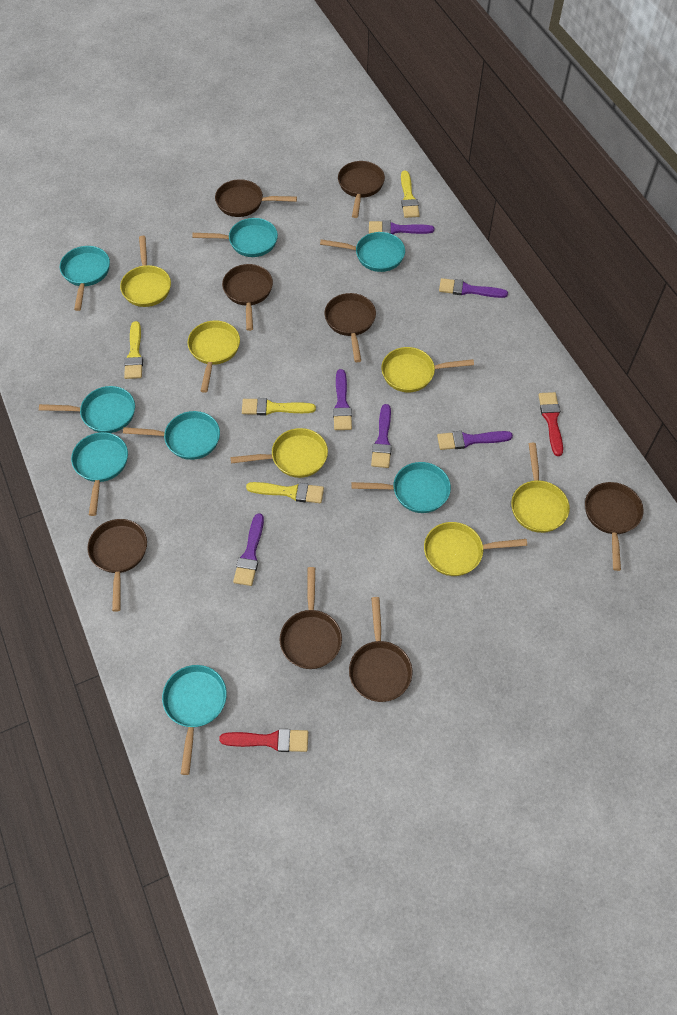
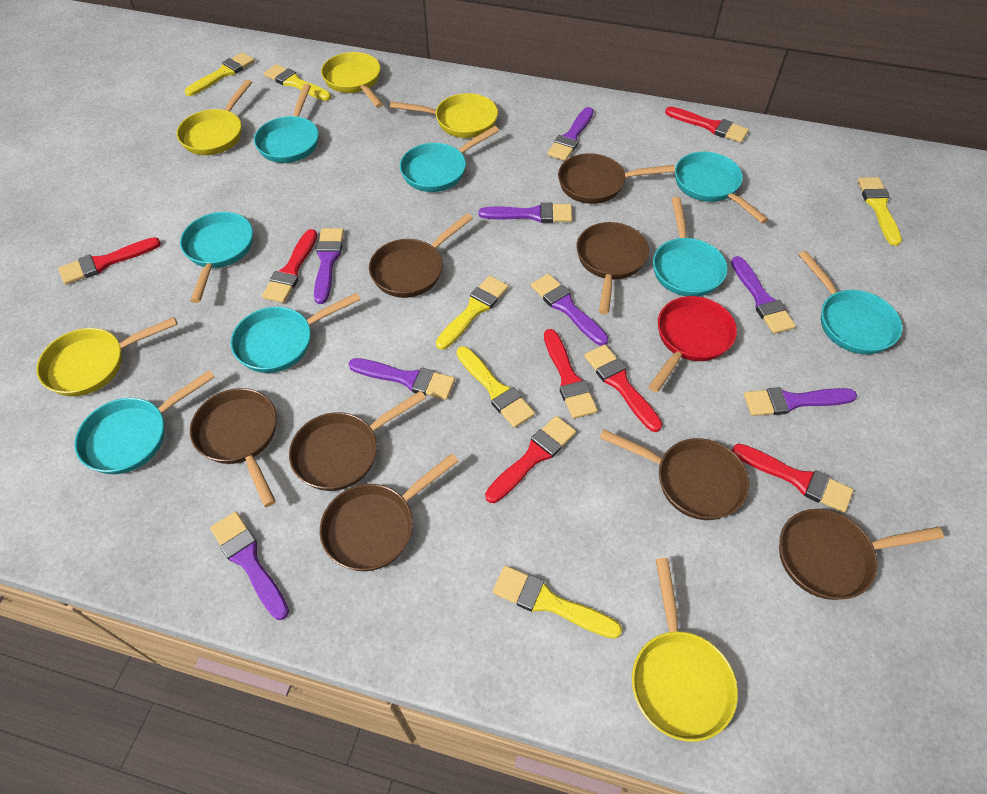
purple brush: 6 -> 8
red brush: 2 -> 7
red pan: 0 -> 1
yellow brush: 4 -> 6
yellow pan: 6 -> 5

